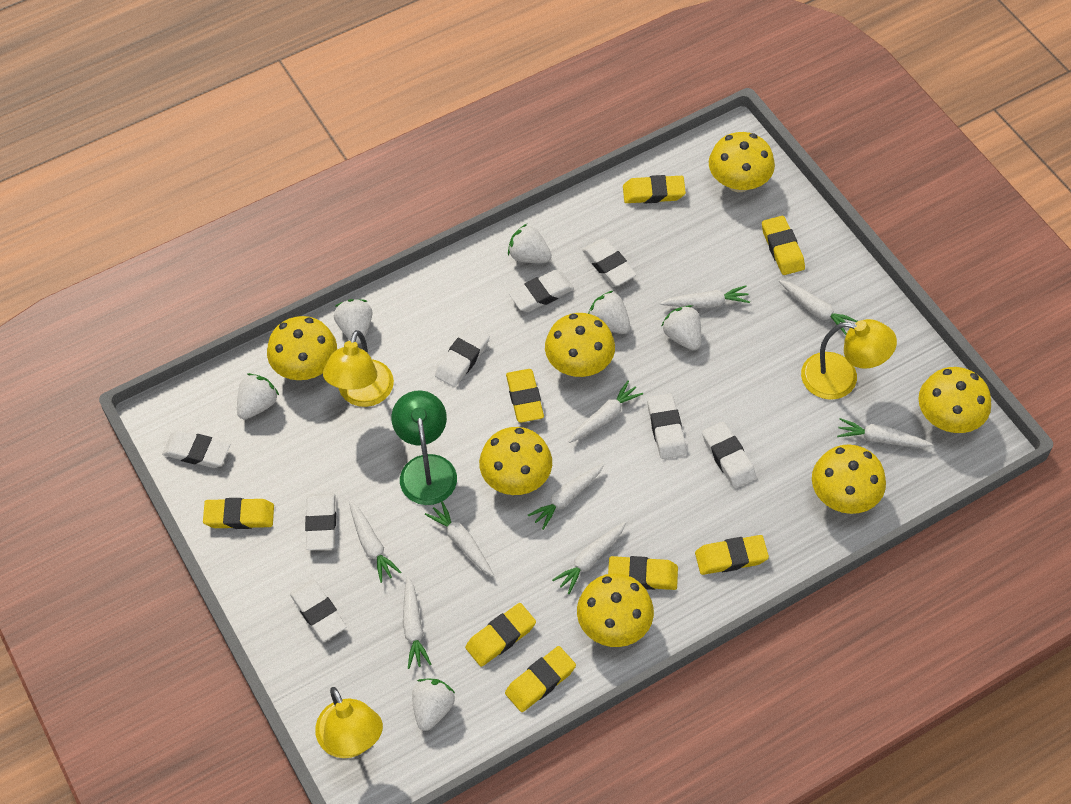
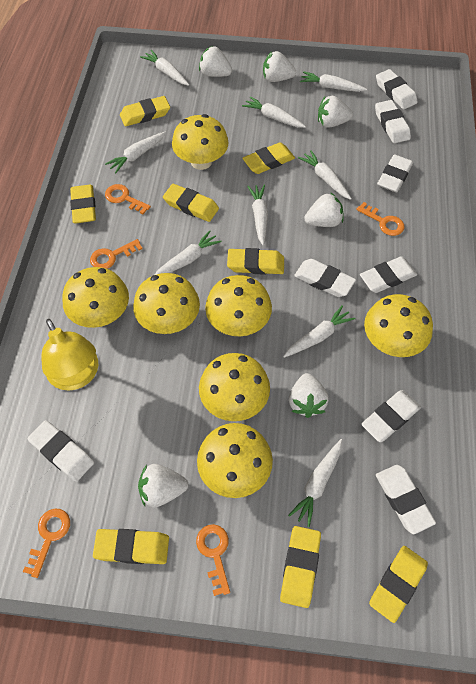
green lamp: 1 -> 0
orange key: 0 -> 5
yellow lamp: 3 -> 1

